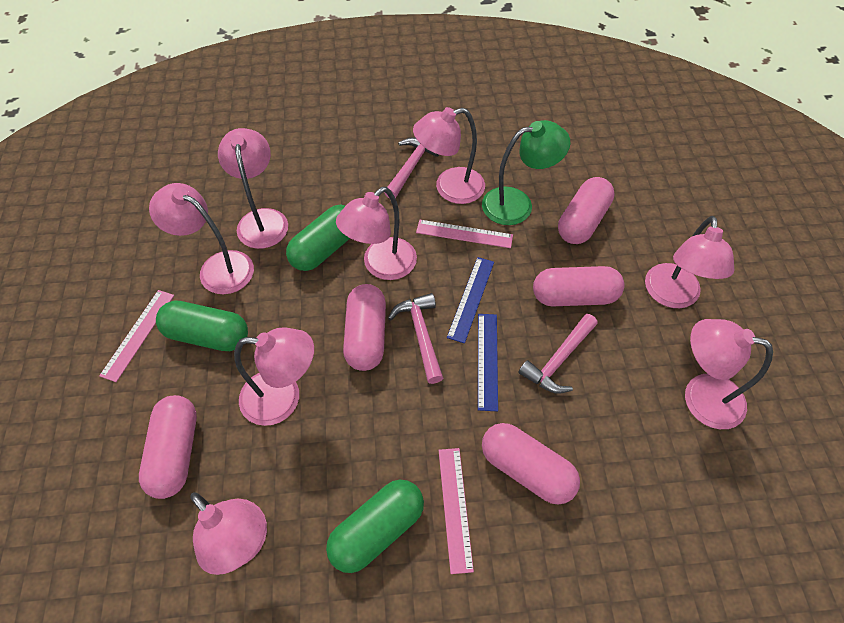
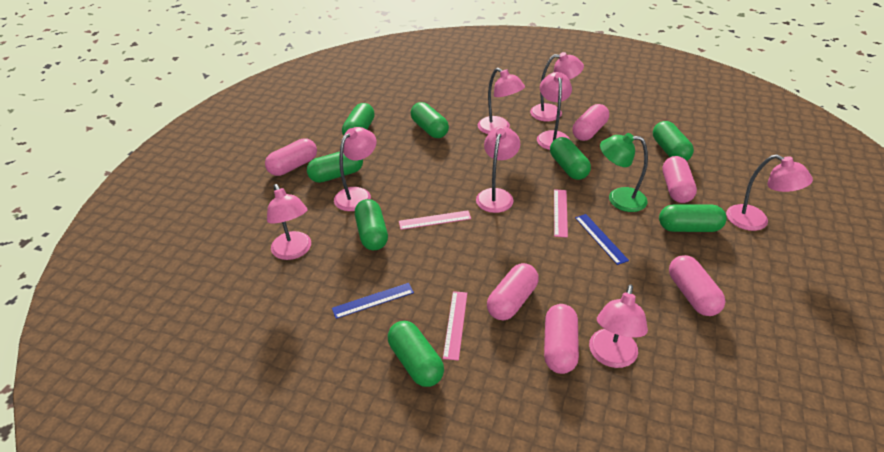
green capsule: 3 -> 8
pink capsule: 5 -> 6
pink hammer: 3 -> 0

